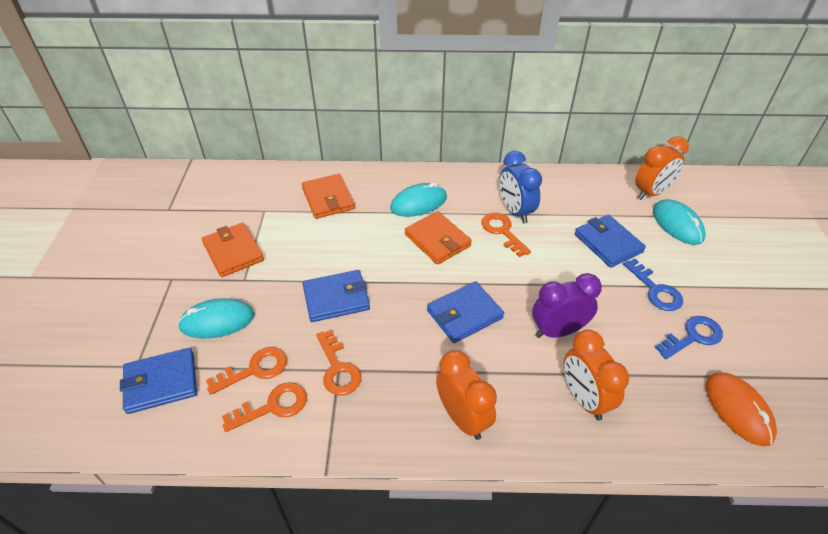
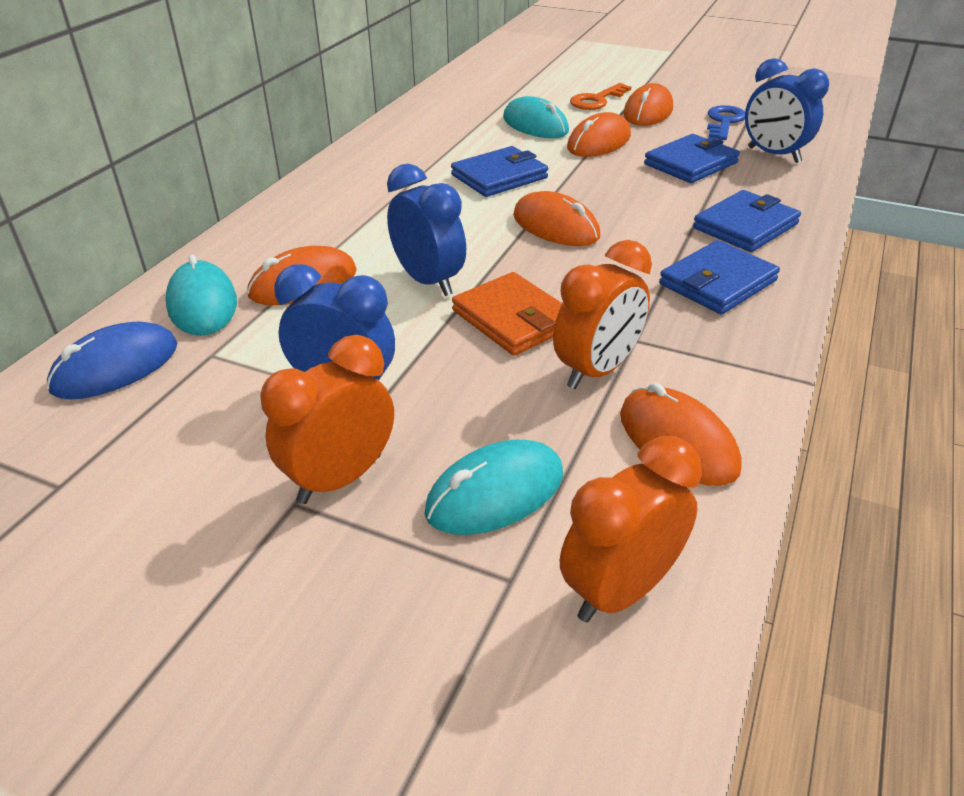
blue clock: 1 -> 3
blue key: 2 -> 1
blue mouse: 0 -> 1
orange key: 4 -> 1
orange mouse: 1 -> 5
orange wallet: 3 -> 1
purple clock: 1 -> 0

